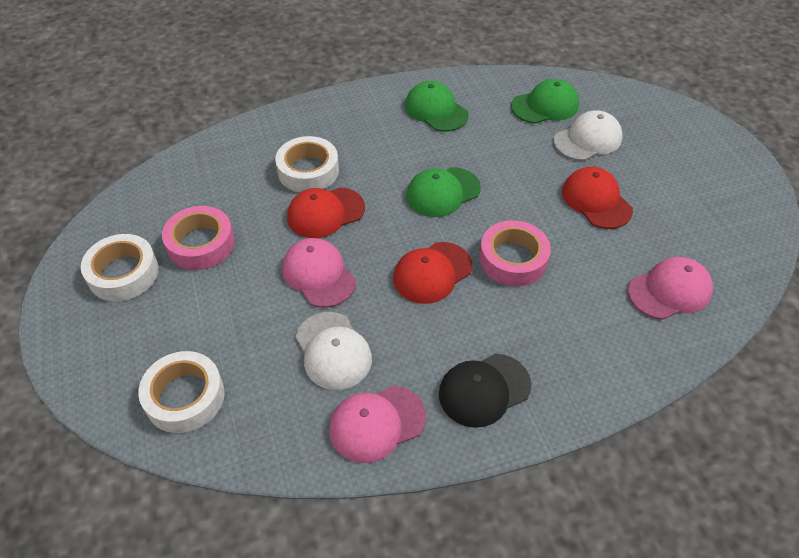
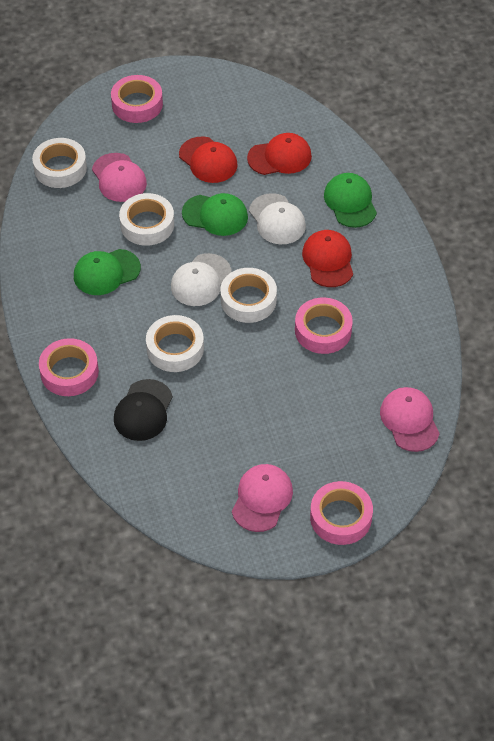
pink tape: 2 -> 4
white tape: 3 -> 4

